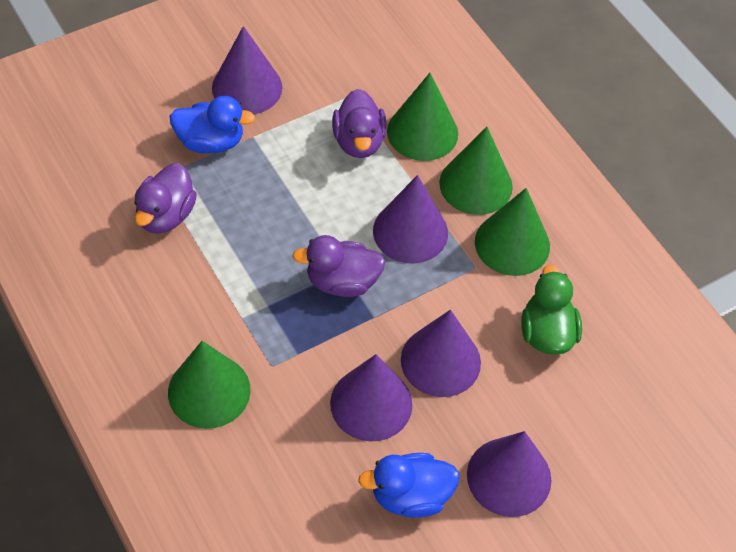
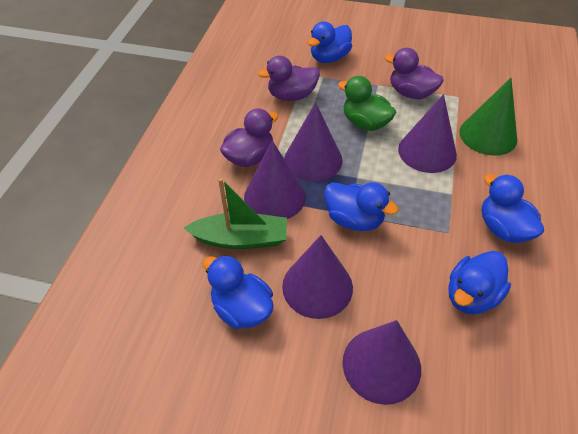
blue duck: 2 -> 5
green boat: 0 -> 1
green cone: 4 -> 1

